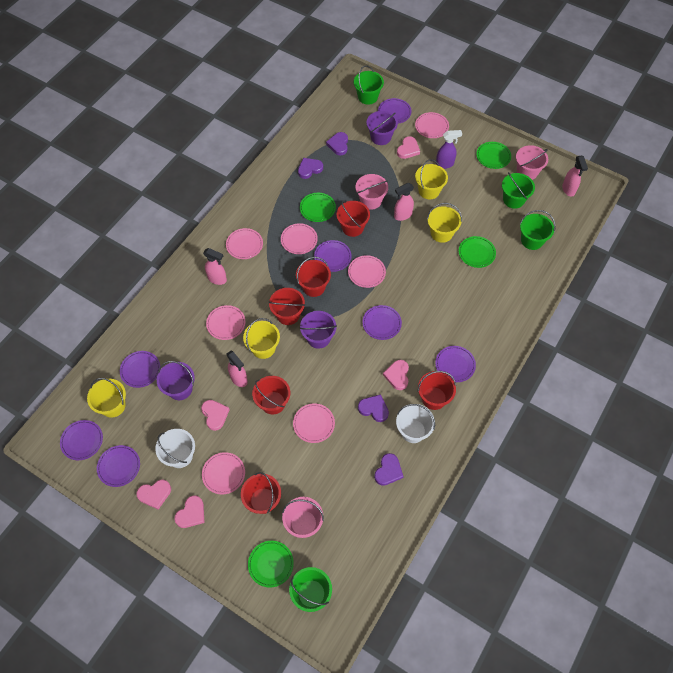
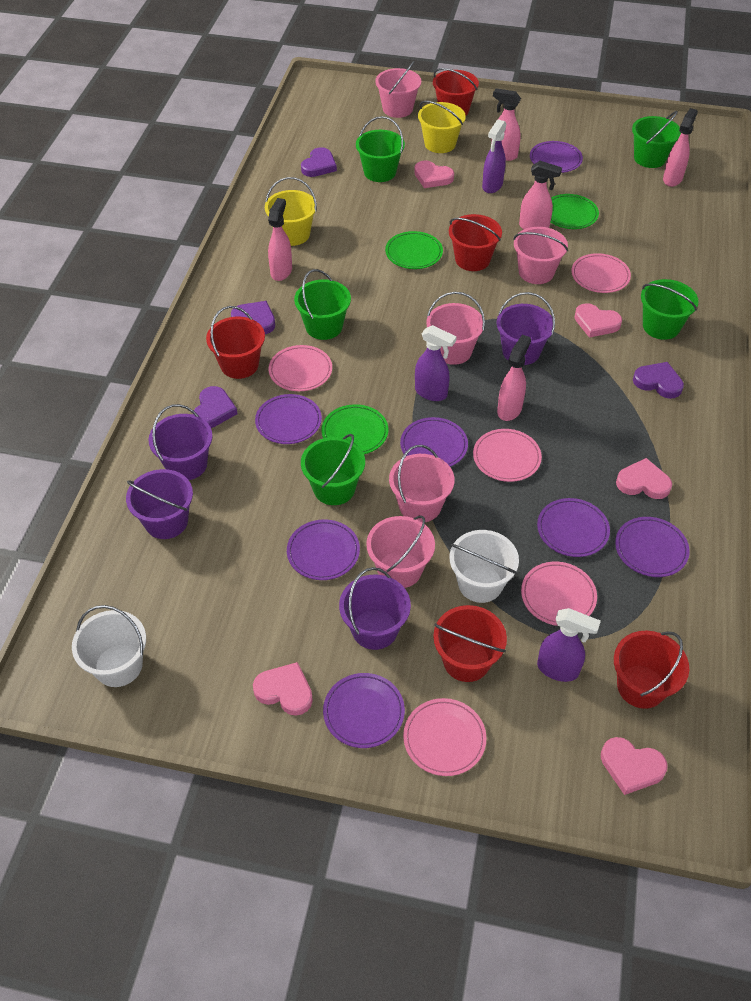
green bucket: 4 -> 5
green plate: 4 -> 3
pink bucket: 3 -> 5
pink plate: 7 -> 5
pink spray bottle: 4 -> 5
purple bucket: 3 -> 4
purple spray bottle: 1 -> 3
red bucket: 6 -> 5
yellow bucket: 4 -> 2

